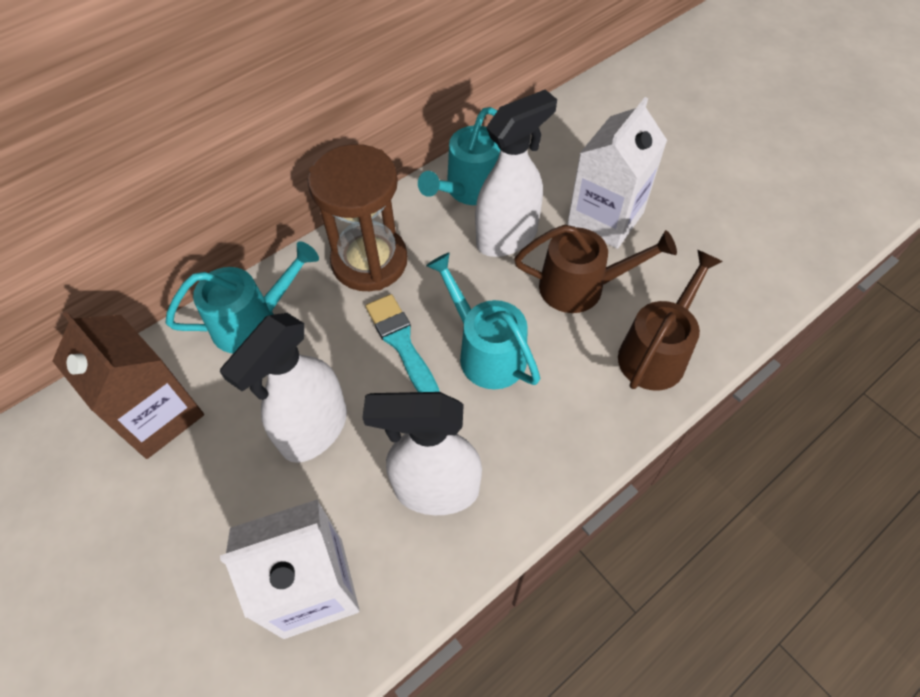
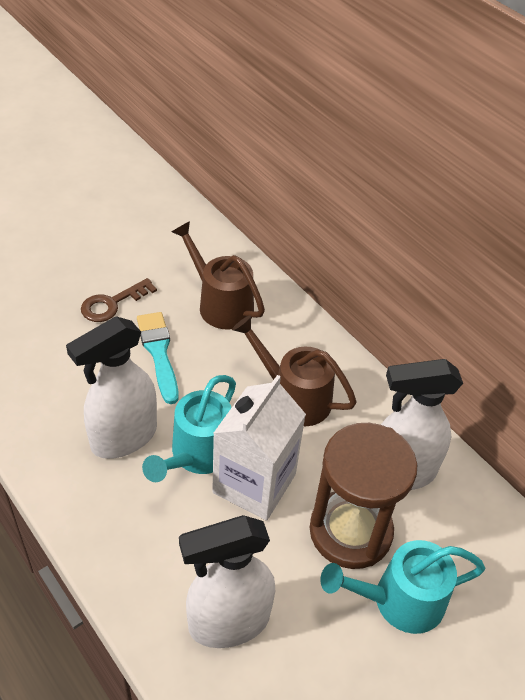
brown carton: 1 -> 0
brown key: 0 -> 1
turquoise watering can: 3 -> 2
white carton: 2 -> 1

